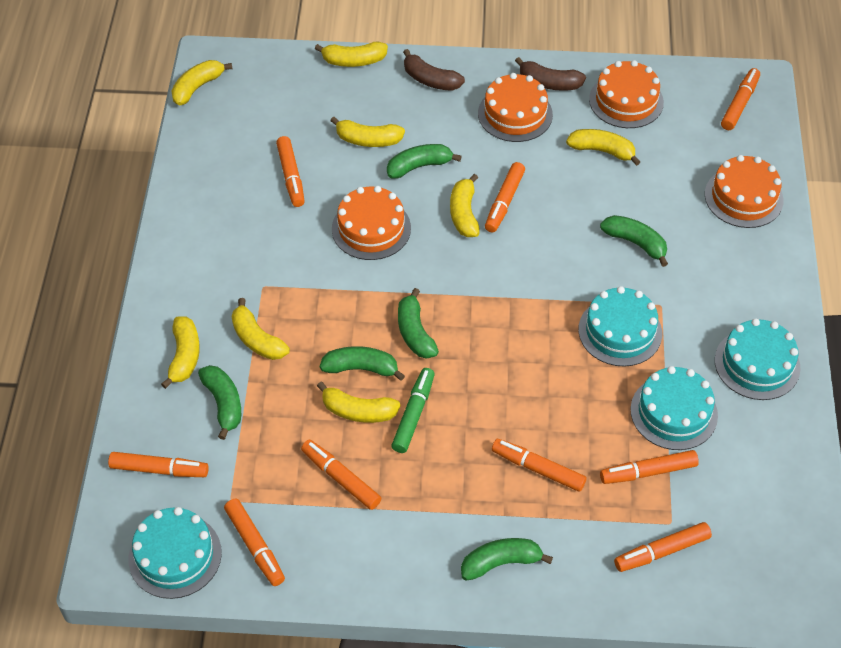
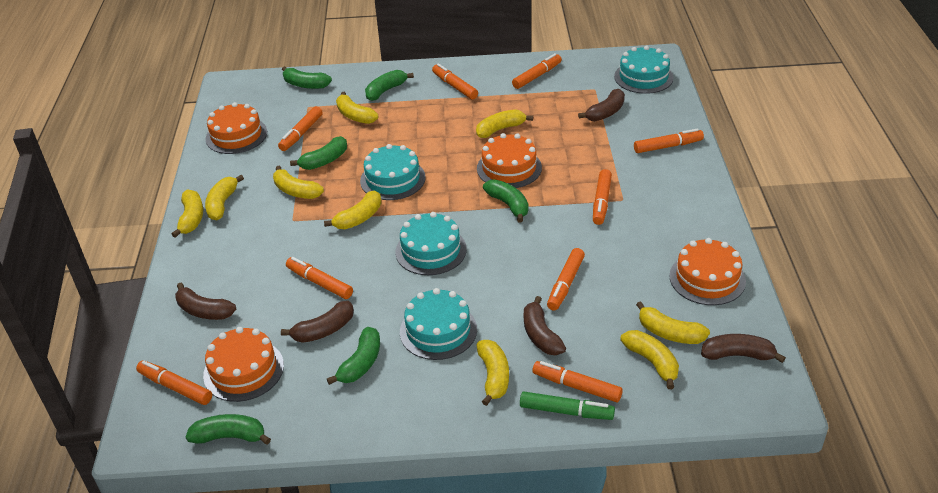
brown banana: 2 -> 5
yellow banana: 8 -> 9

